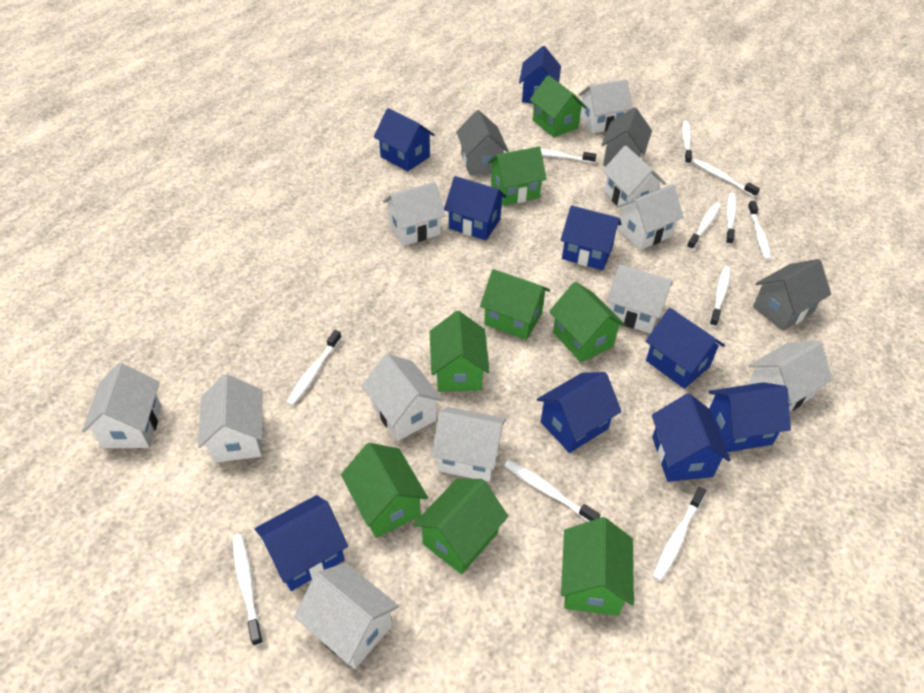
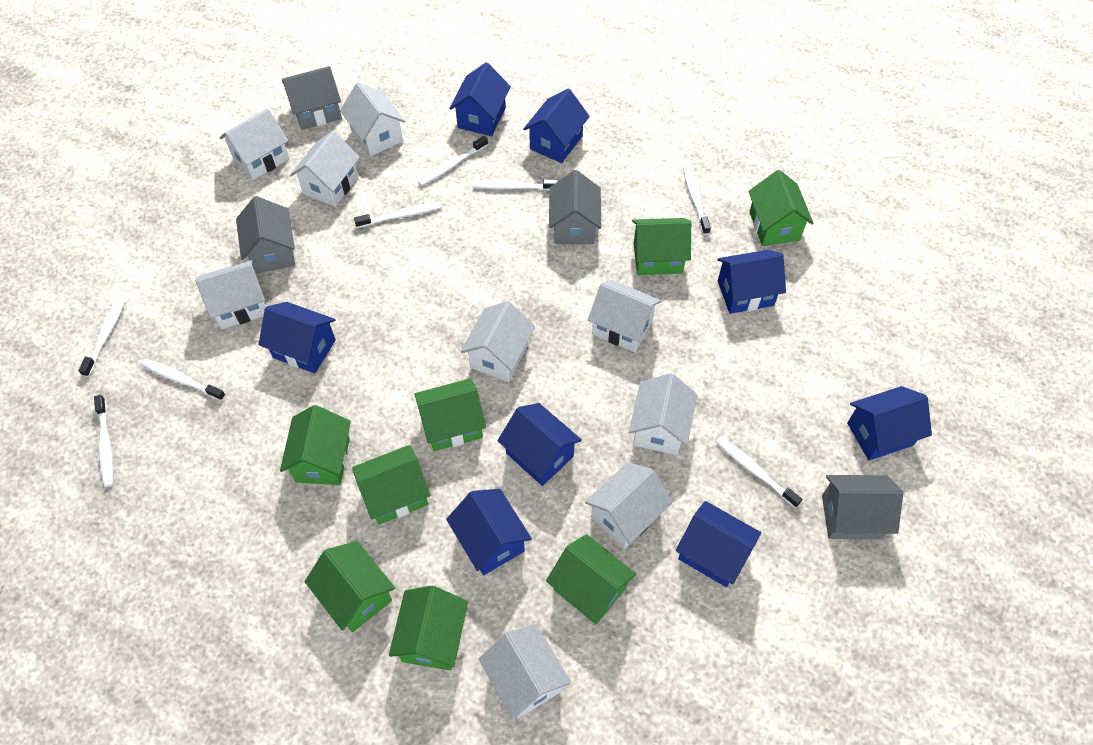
blue house: 9 -> 8
grey house: 3 -> 4
white house: 11 -> 9
white toothbrush: 11 -> 8

